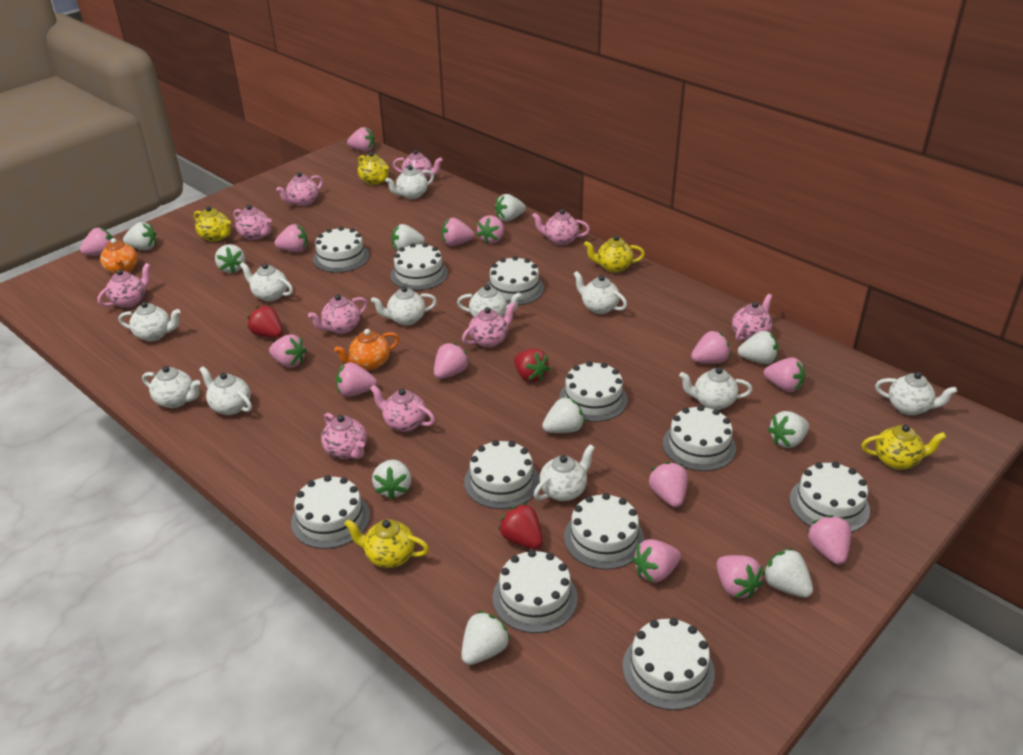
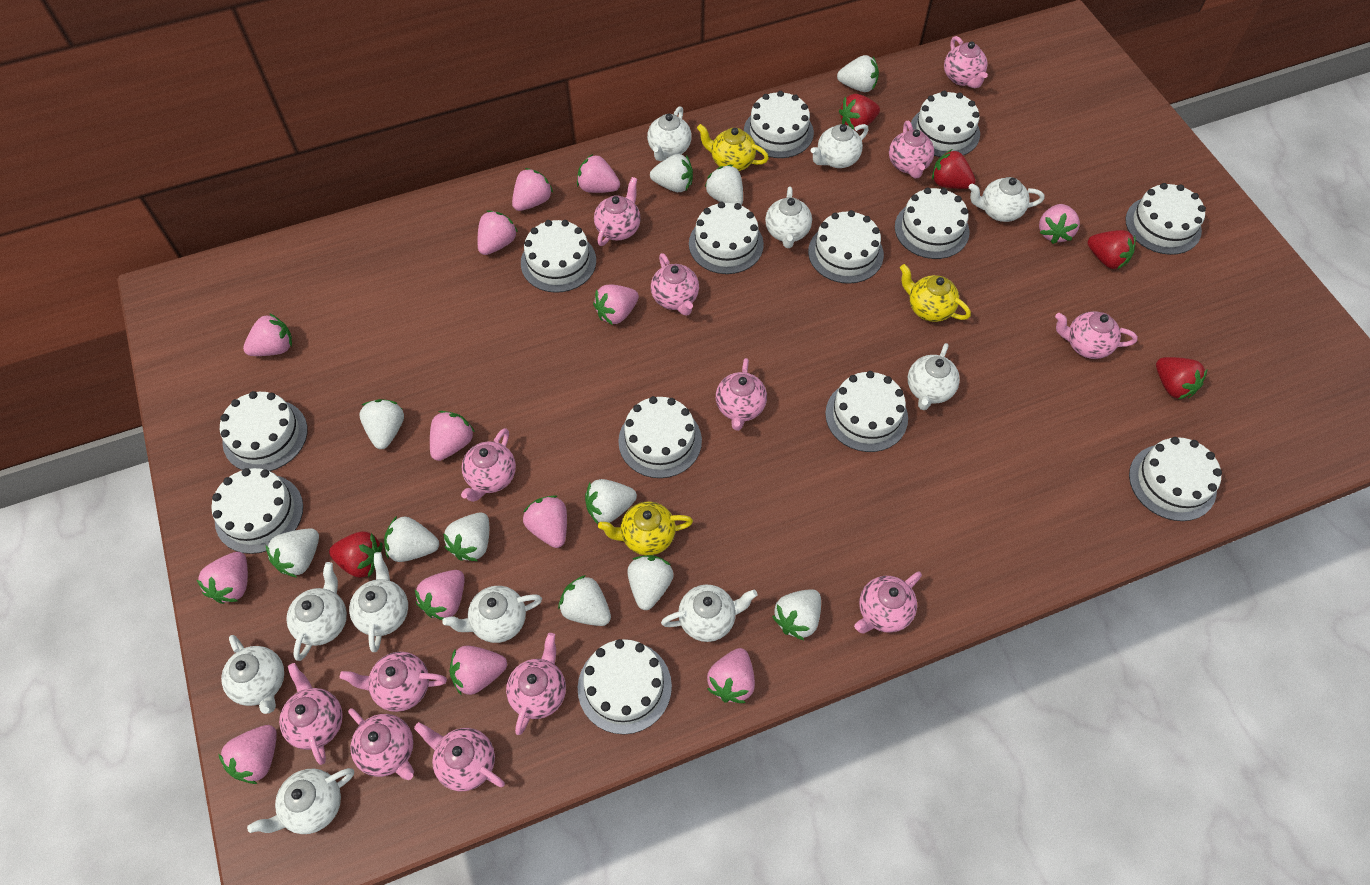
orange teapot: 2 -> 0
pink strawberry: 14 -> 13
pink teapot: 10 -> 13
red strawberry: 3 -> 5
white cake: 11 -> 13
white strawberry: 10 -> 11
yellow teapot: 5 -> 3

